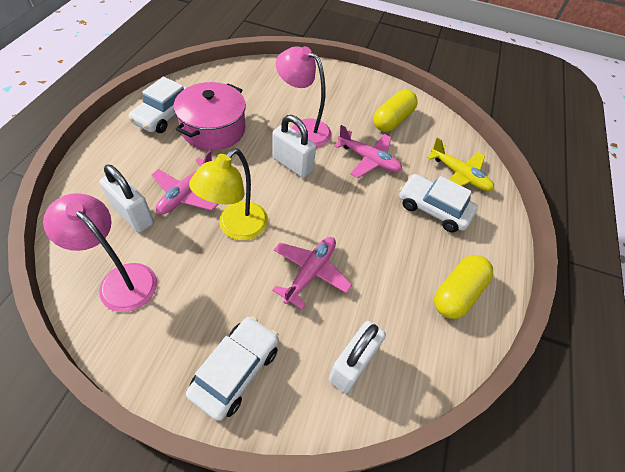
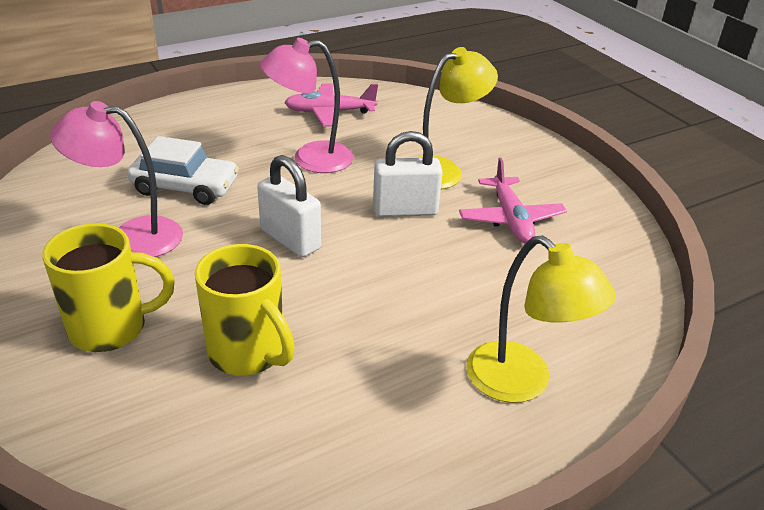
pink plane: 3 -> 2
pink pot: 1 -> 0
white car: 3 -> 1
white padlock: 3 -> 2
yellow capsule: 2 -> 0
yellow lamp: 1 -> 2
yellow mug: 0 -> 2
yellow plane: 1 -> 0

